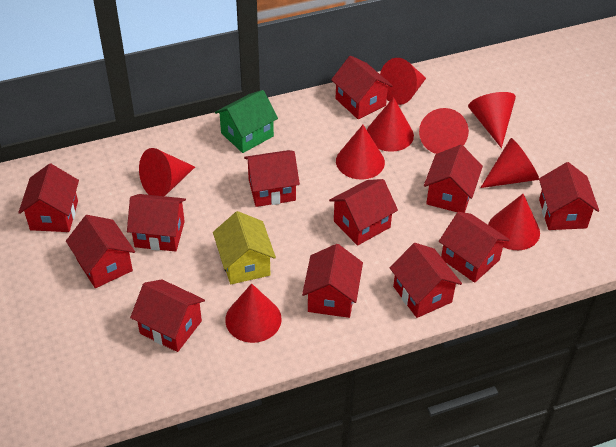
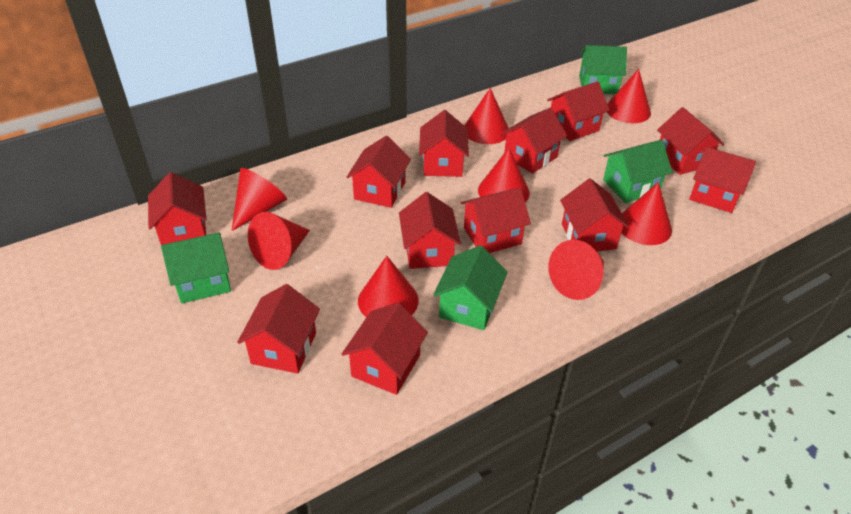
green house: 1 -> 4
red cone: 9 -> 8
yellow house: 1 -> 0

